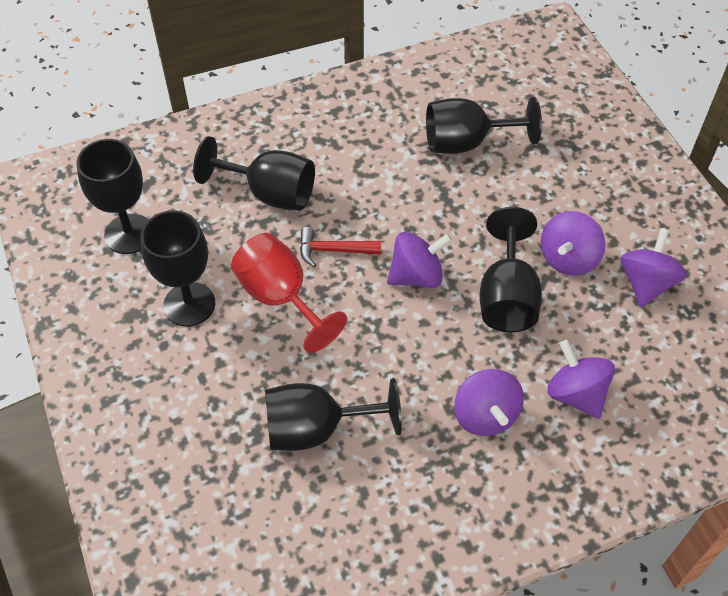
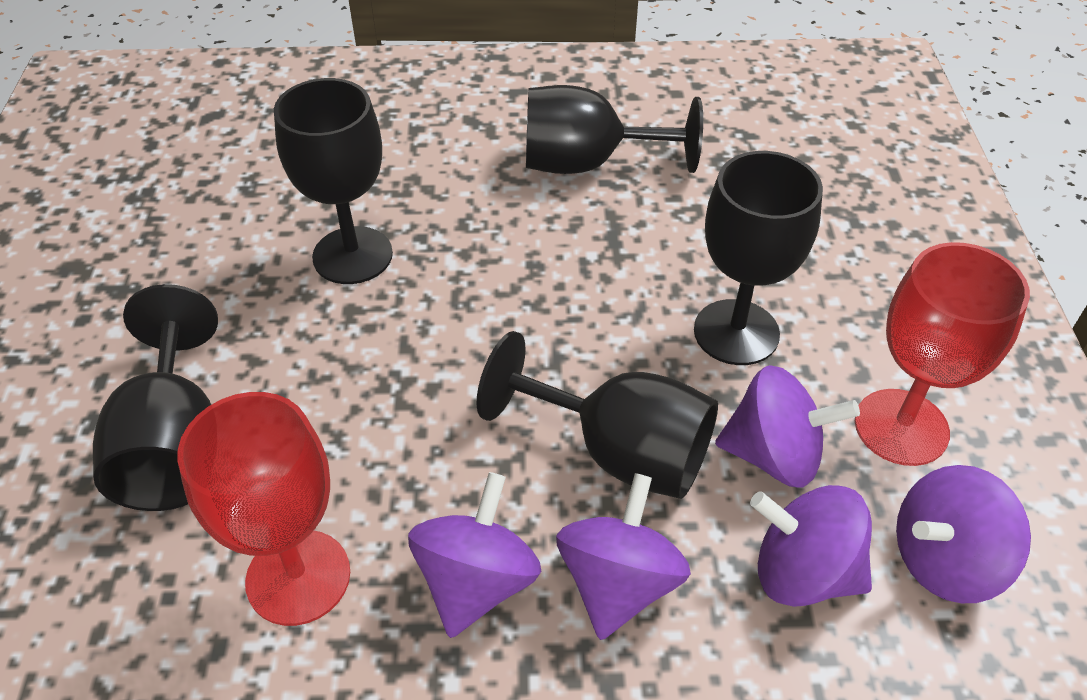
black goblet: 6 -> 5
red goblet: 1 -> 2
red hammer: 1 -> 0

